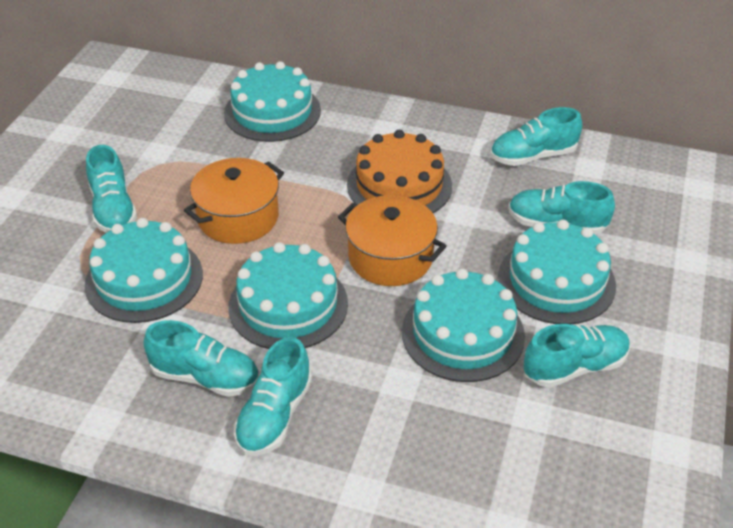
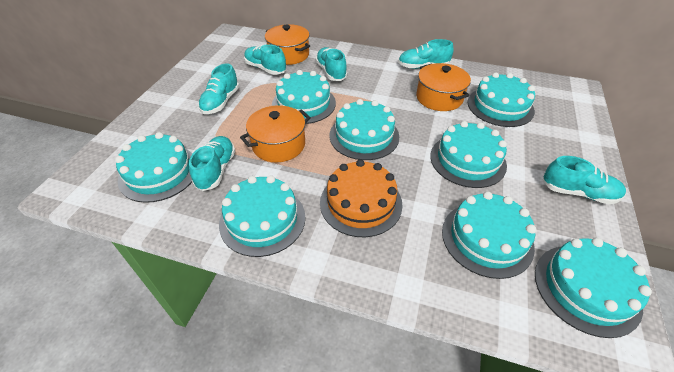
orange pot: 2 -> 3
turquoise cake: 5 -> 8

